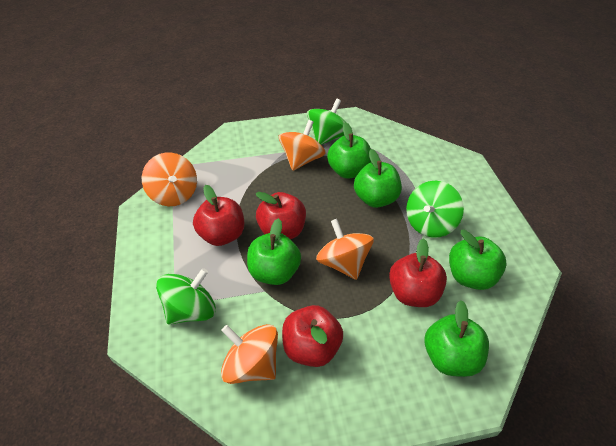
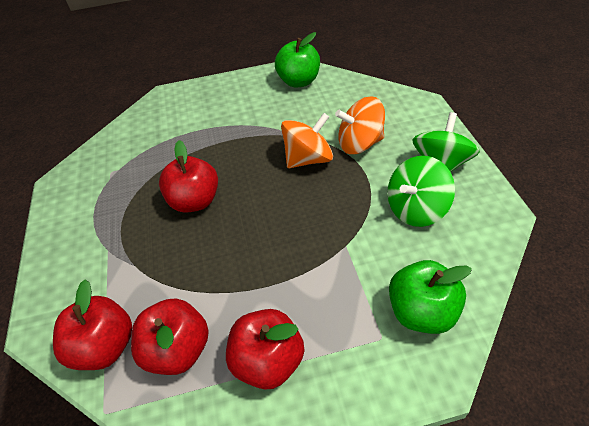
green apple: 5 -> 2
green spinning top: 3 -> 2
orange spinning top: 4 -> 2

